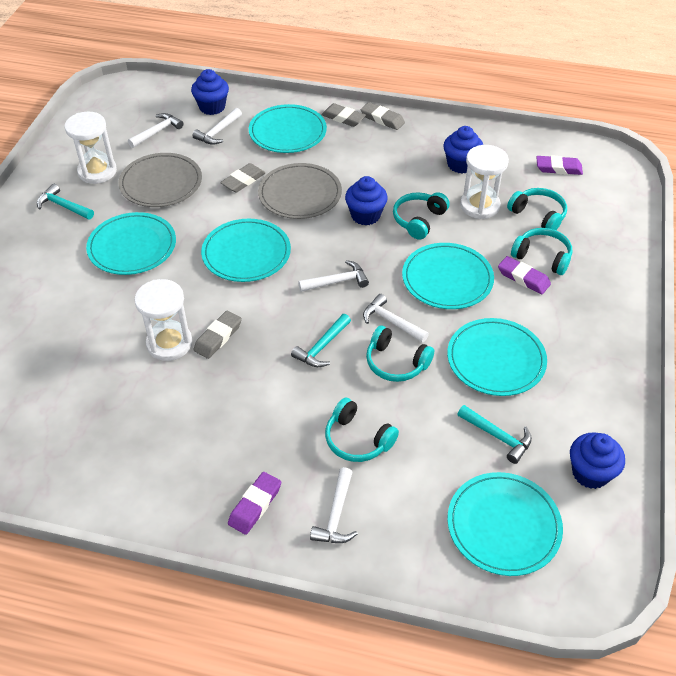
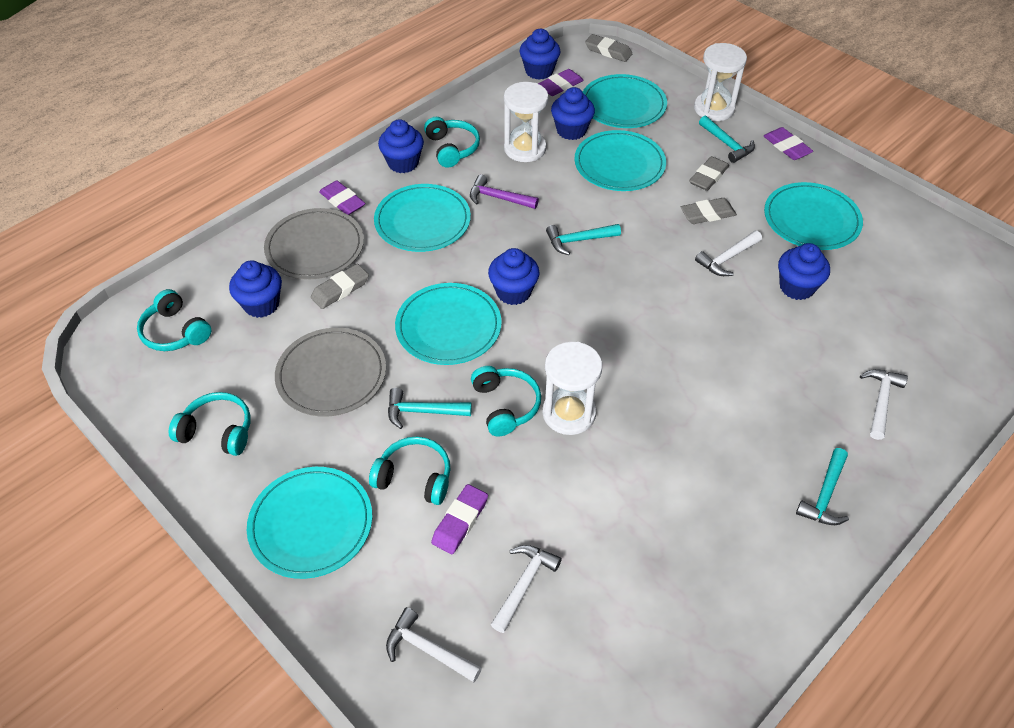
blue cupcake: 4 -> 6
purple eraser: 3 -> 4
purple hammer: 0 -> 1
turquoise hammer: 3 -> 4
white hammer: 5 -> 4

